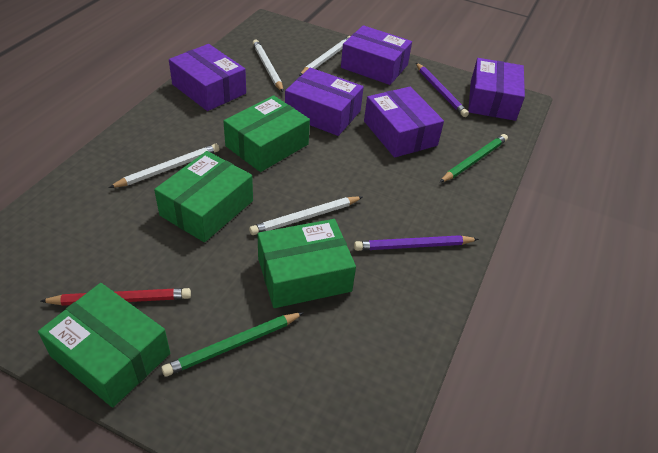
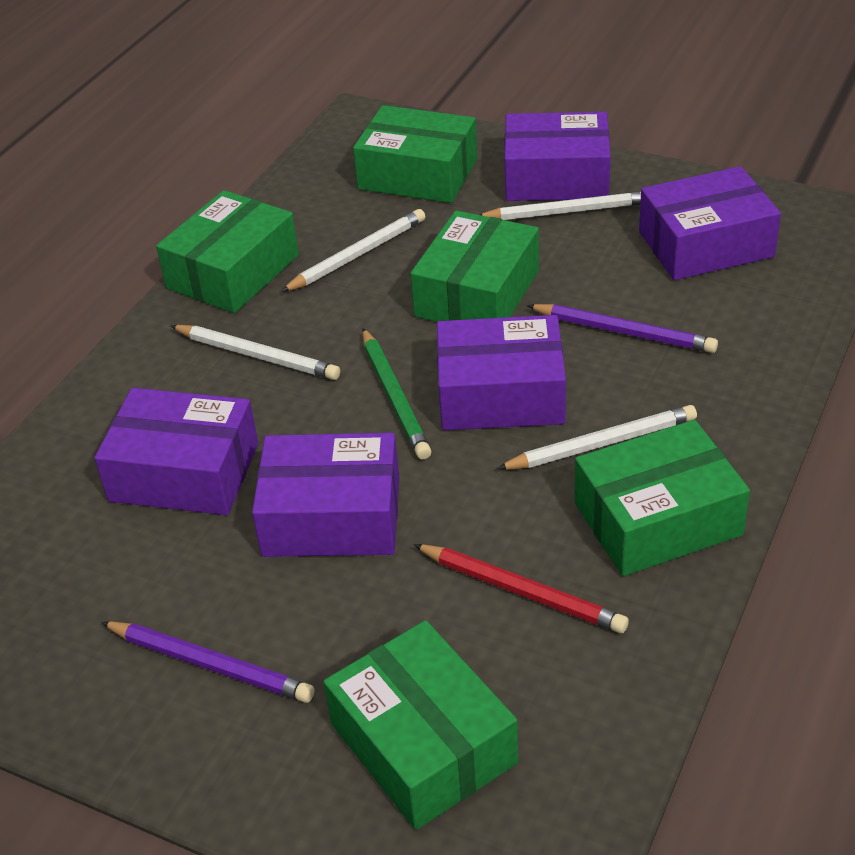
green box: 4 -> 5
green pencil: 2 -> 1

